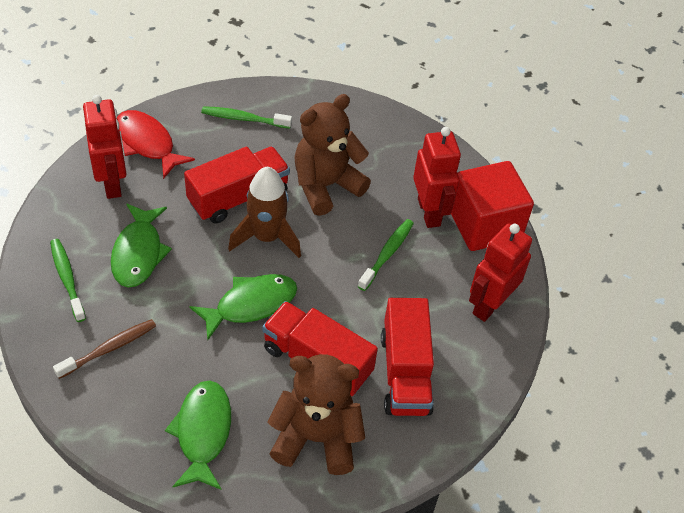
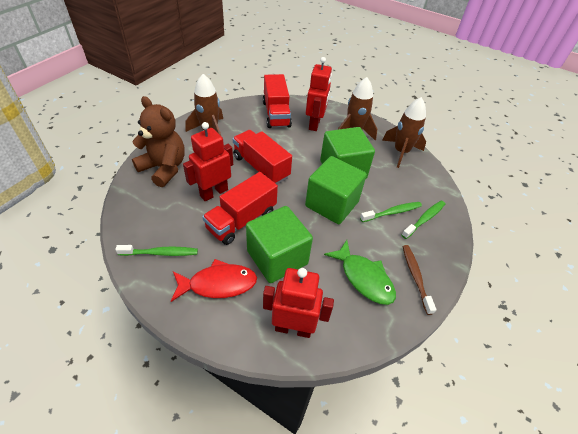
brown rocket: 1 -> 3
brown teddy bear: 2 -> 1
green cube: 0 -> 3
green fish: 3 -> 1
red cube: 1 -> 0

